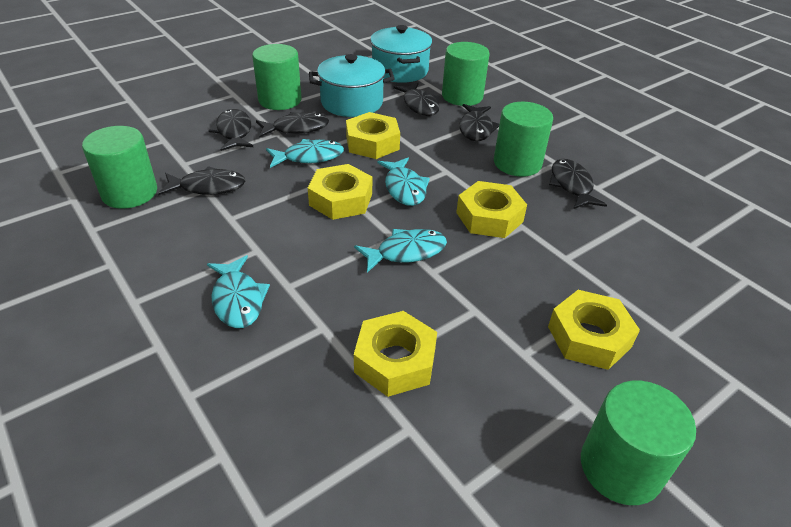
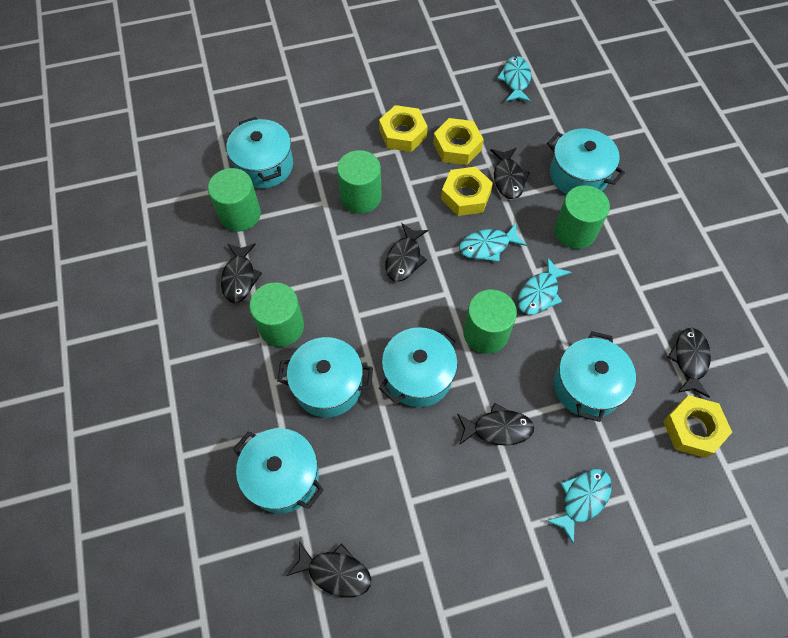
turquoise pot: 2 -> 6
yellow nut: 5 -> 4

